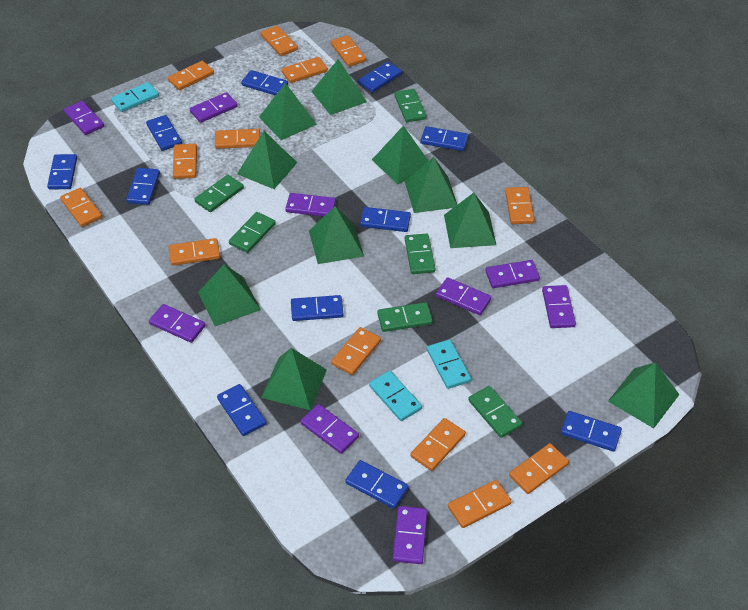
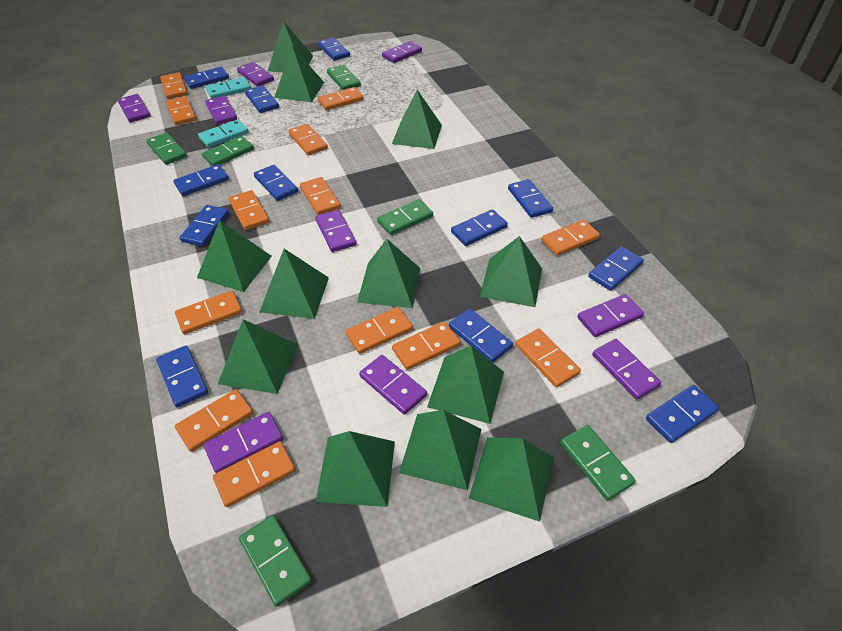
blue domino: 11 -> 12
green pyramid: 10 -> 12
turquoise domino: 3 -> 2

